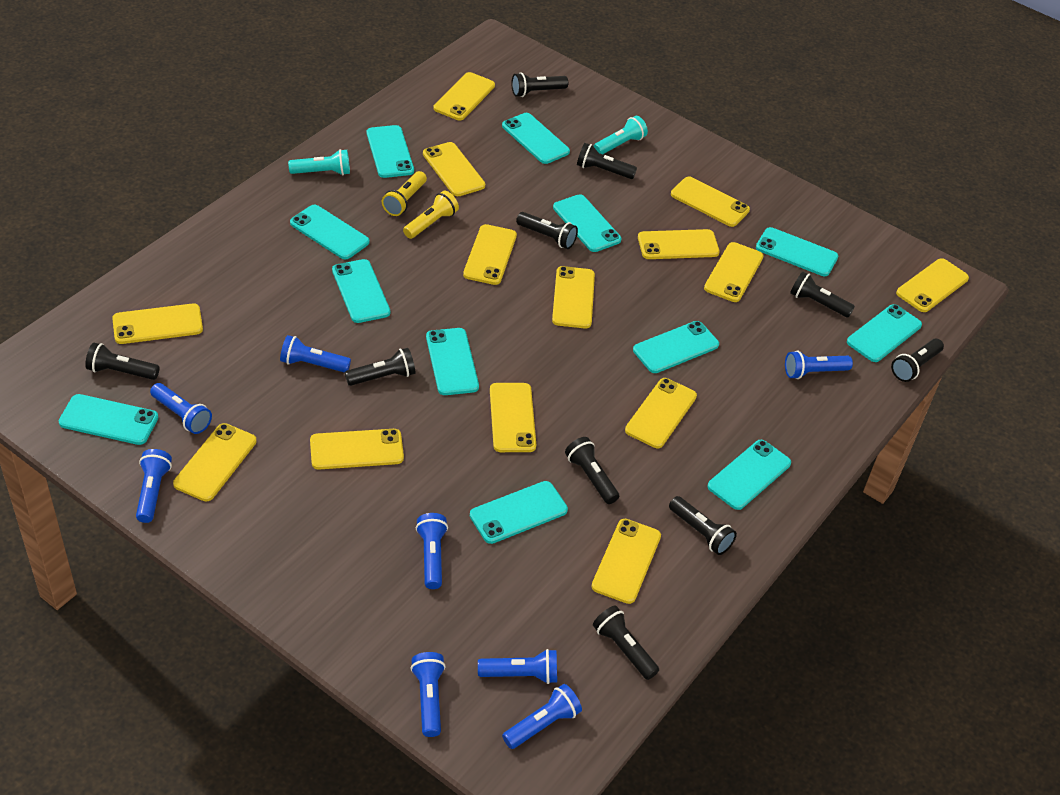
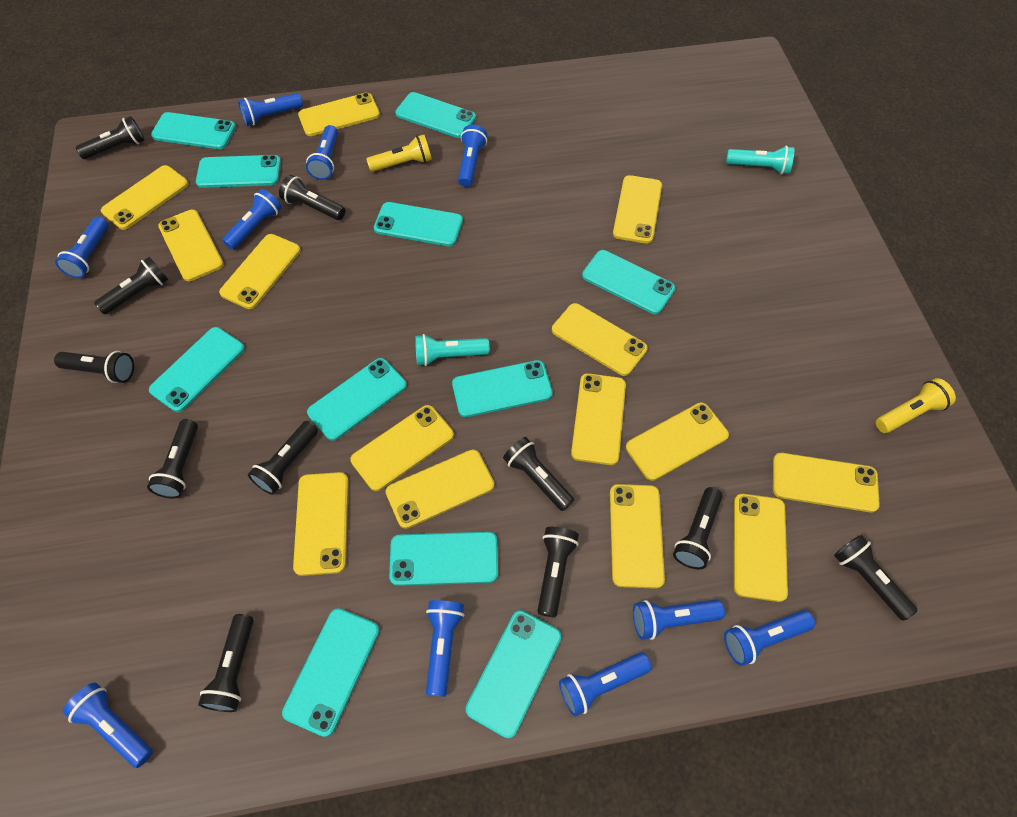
black flashlight: 10 -> 11
blue flashlight: 8 -> 10
turquoise phone: 12 -> 11

